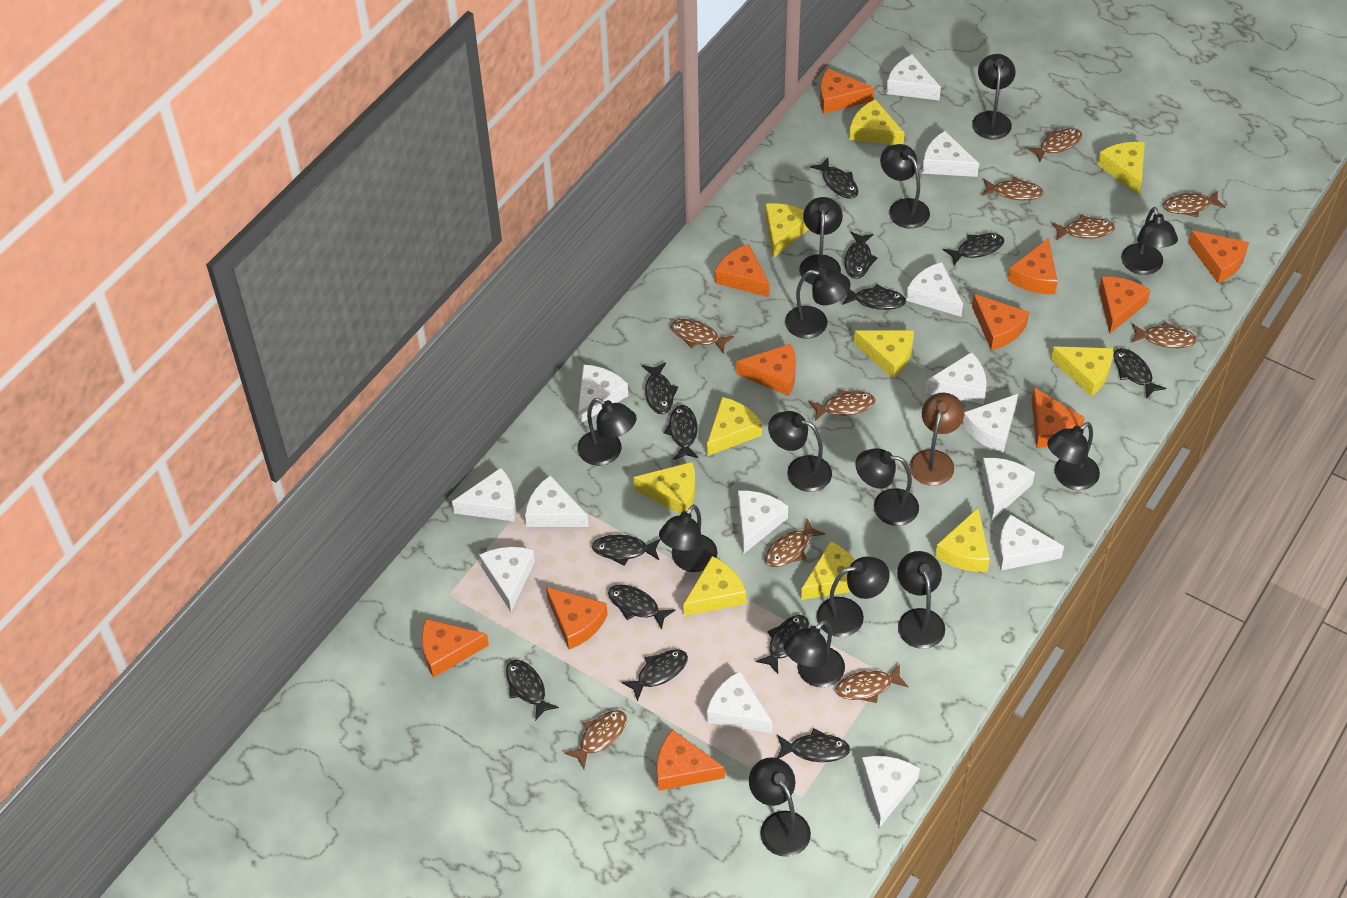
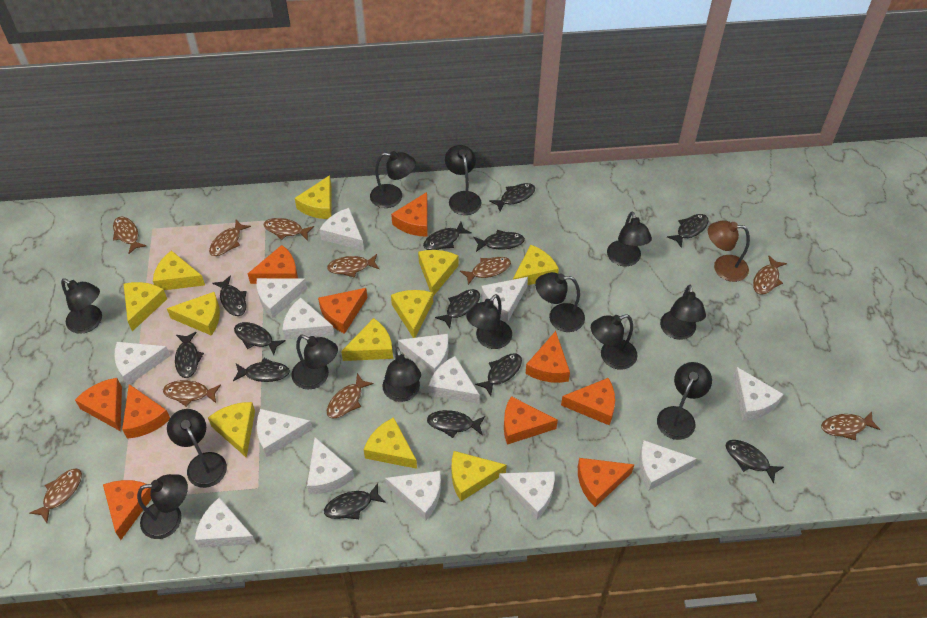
black lamp: 14 -> 13
orange cheese: 11 -> 10
yellow cheese: 10 -> 11

